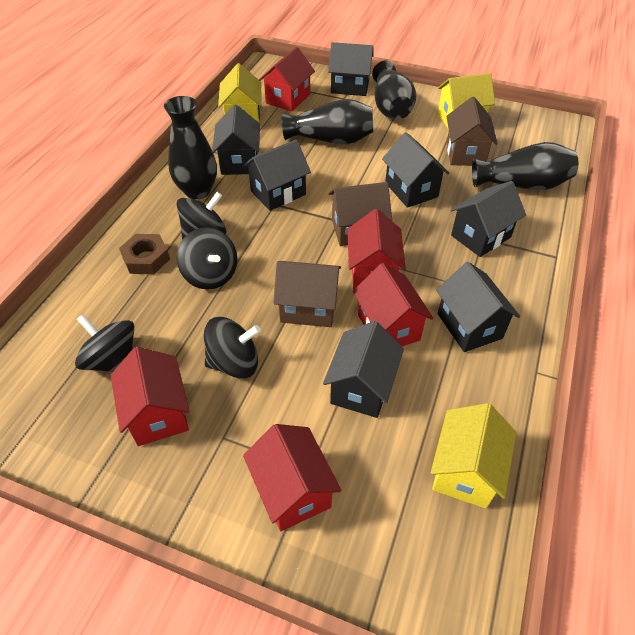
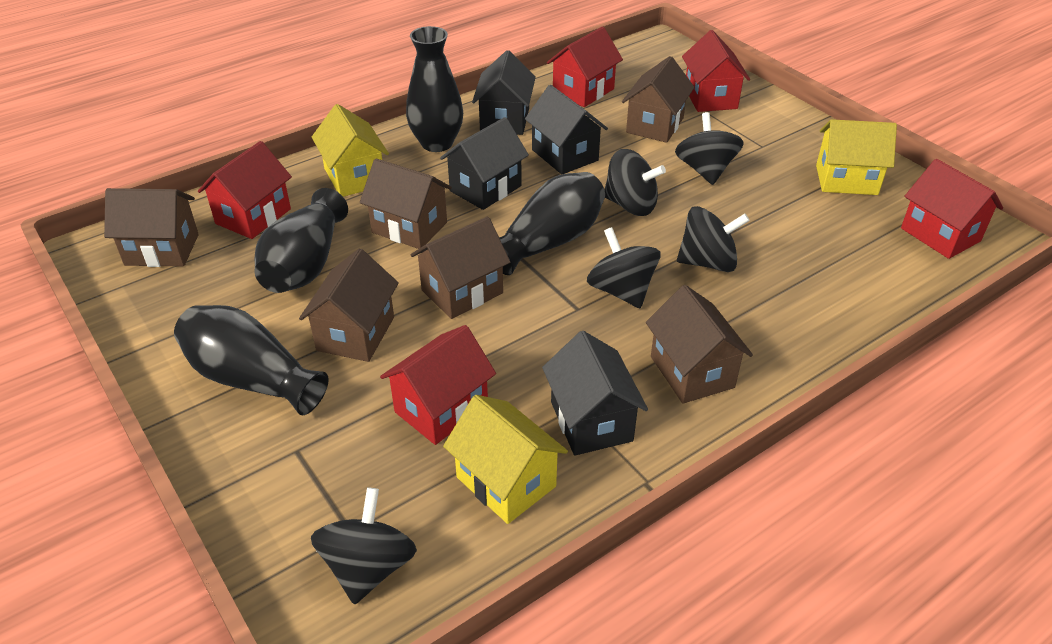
black house: 7 -> 4
black spinning top: 4 -> 5
brown house: 3 -> 6
brown nut: 1 -> 0

